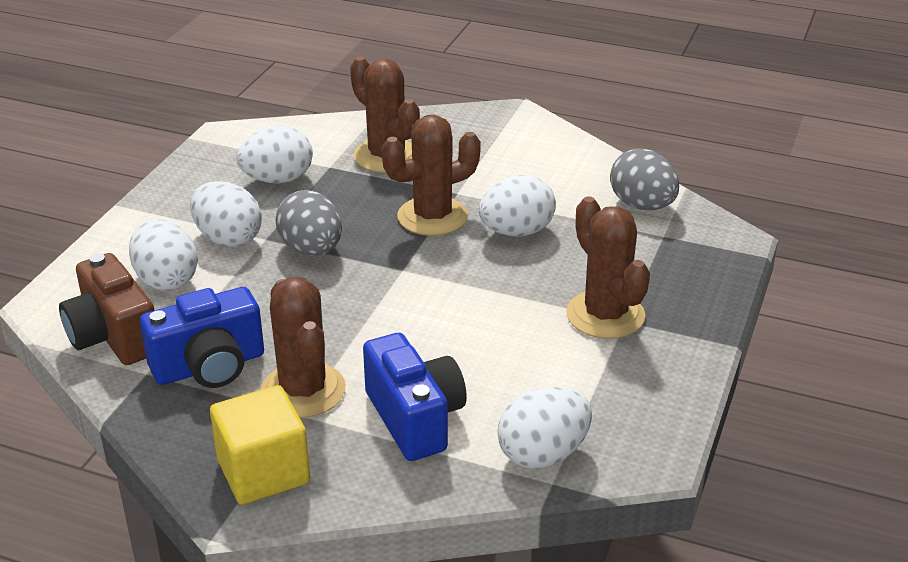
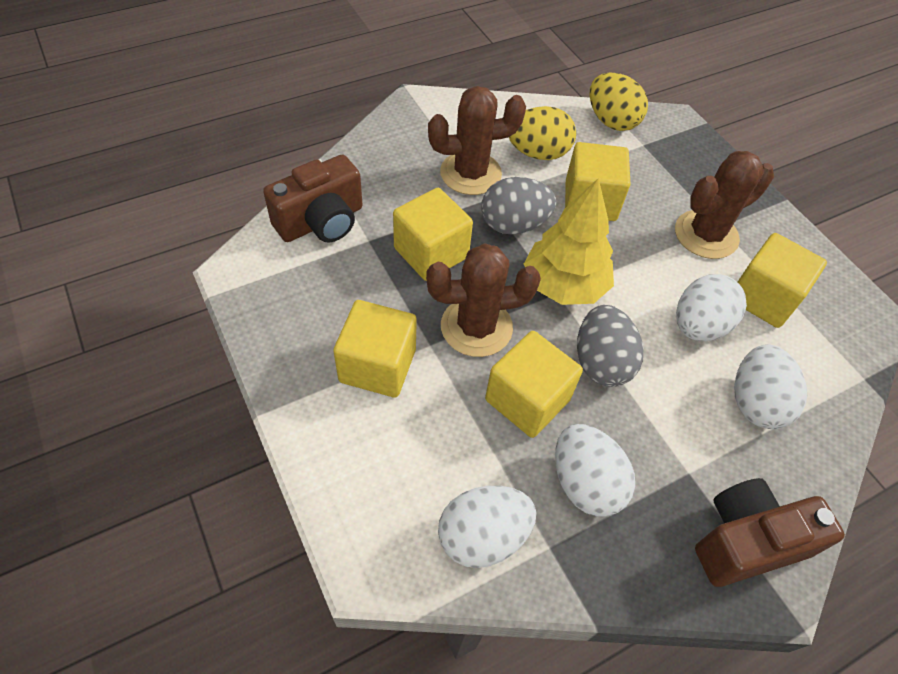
blue camera: 2 -> 0
brown cactus: 4 -> 3
brown camera: 1 -> 2
white egg: 5 -> 4
yellow cube: 1 -> 5
yellow egg: 0 -> 2
yellow tree: 0 -> 1

